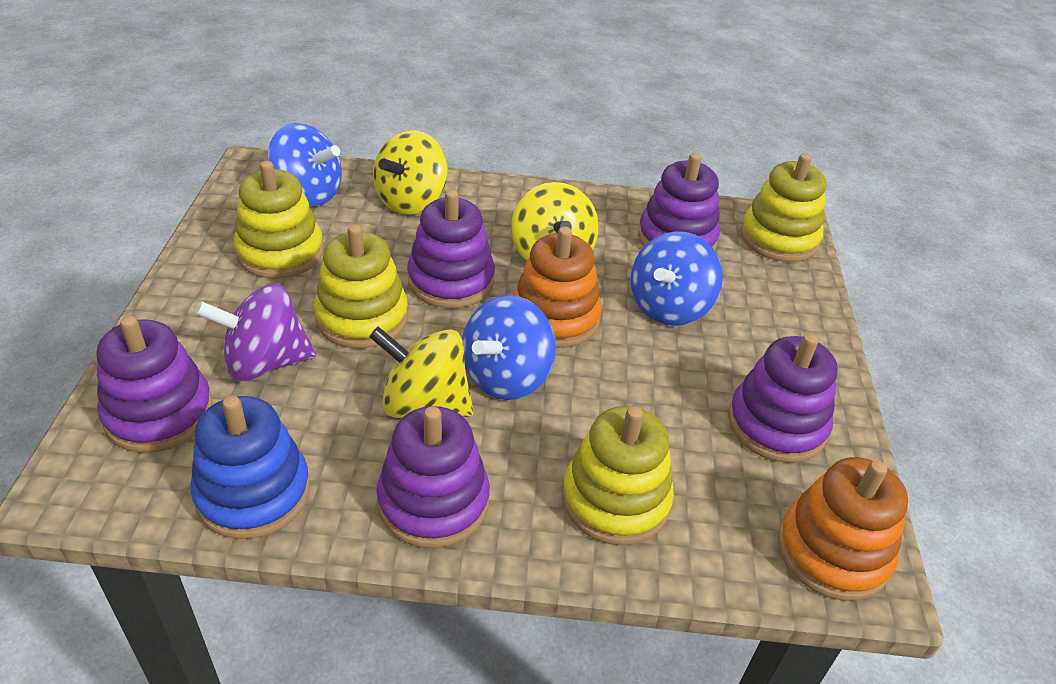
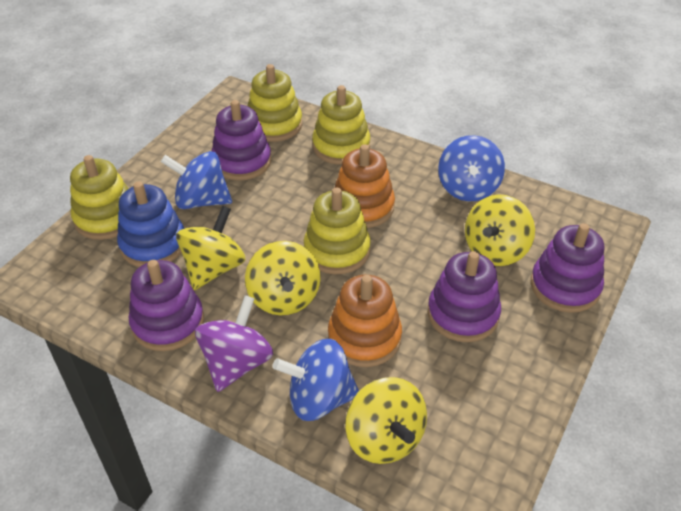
purple stacking toy: 5 -> 4
yellow spinning top: 3 -> 4

